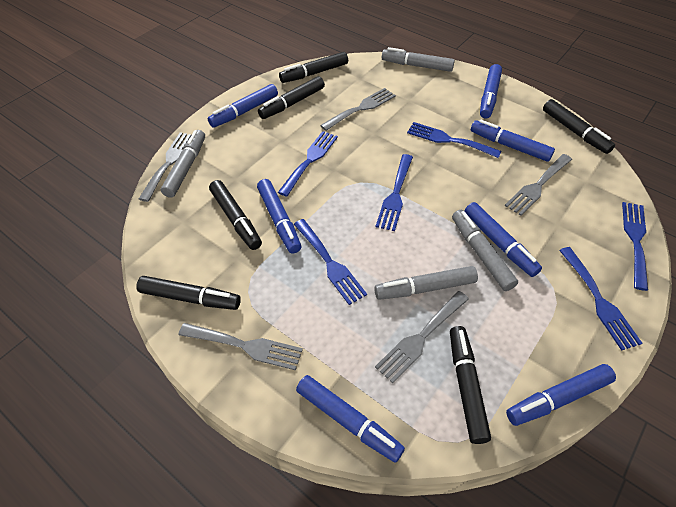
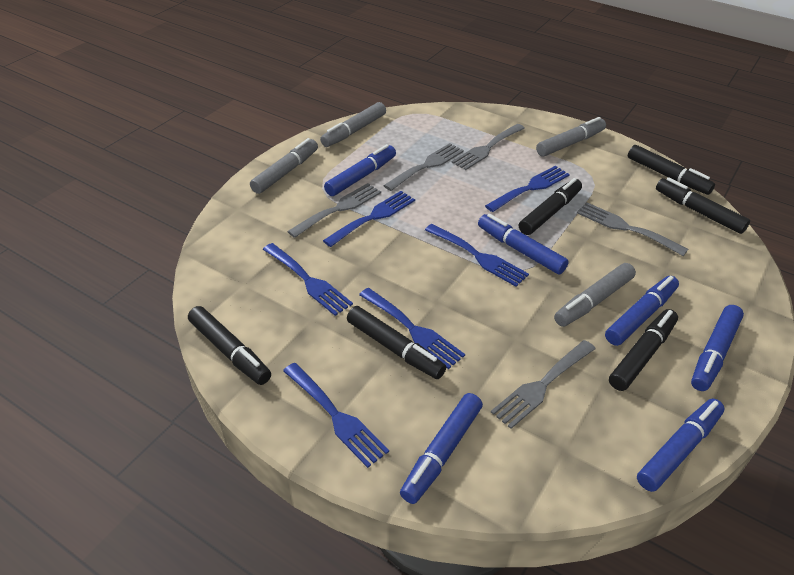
blue marker: 7 -> 6

